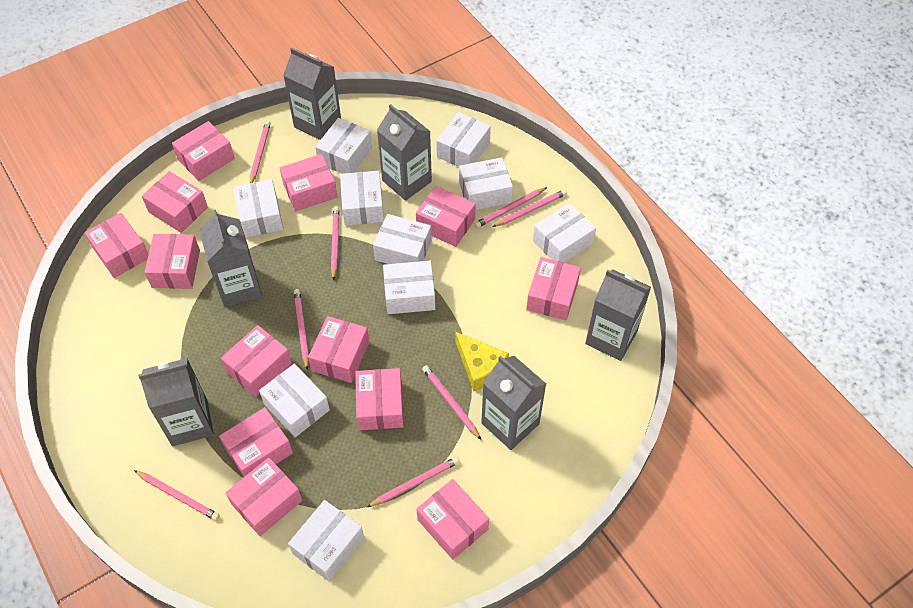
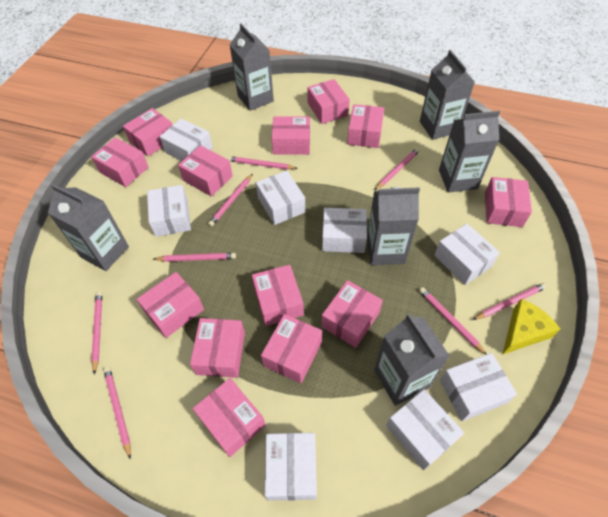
white box: 10 -> 8

